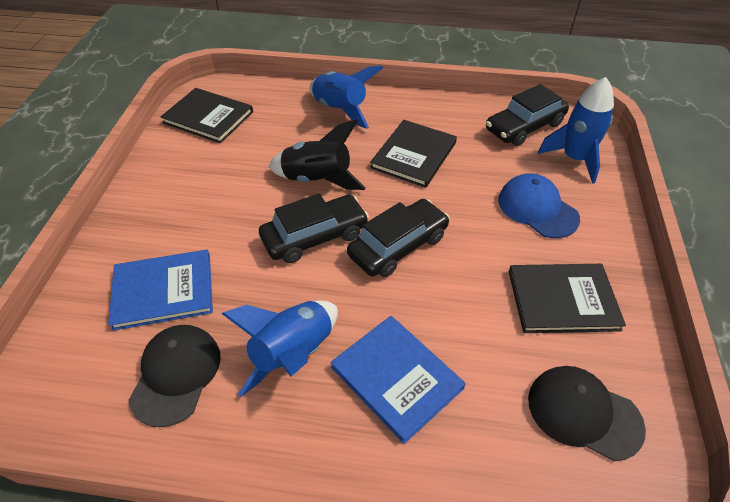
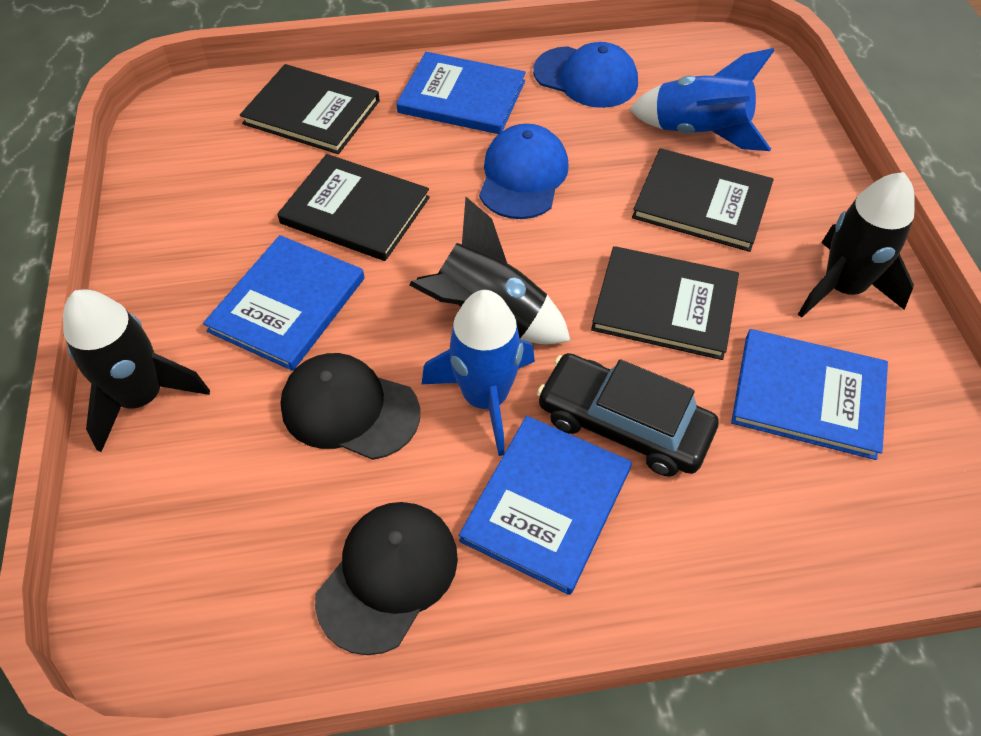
black book: 3 -> 4
black car: 3 -> 1
black rocket: 1 -> 3
blue book: 2 -> 4
blue cap: 1 -> 2
blue rocket: 3 -> 2

